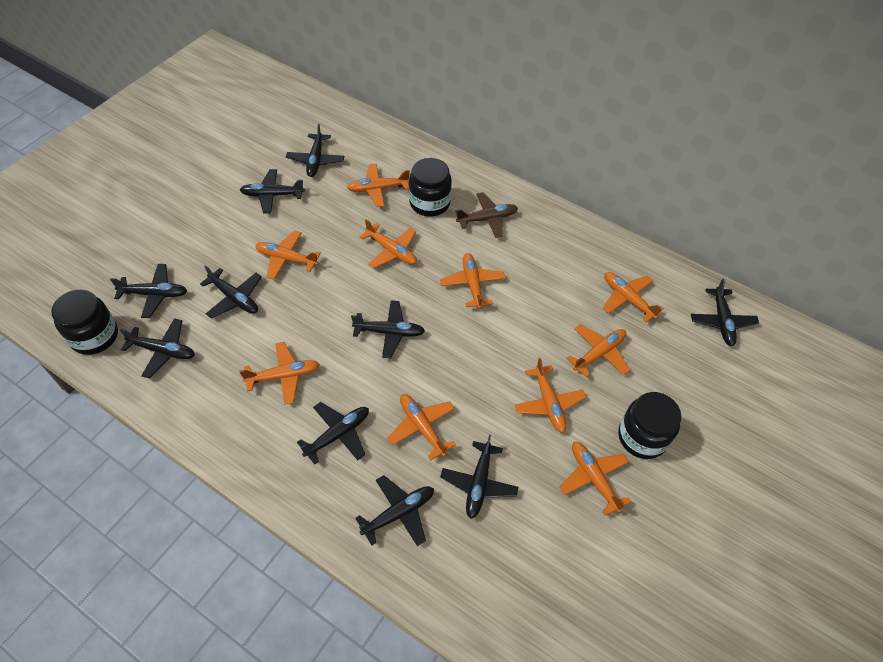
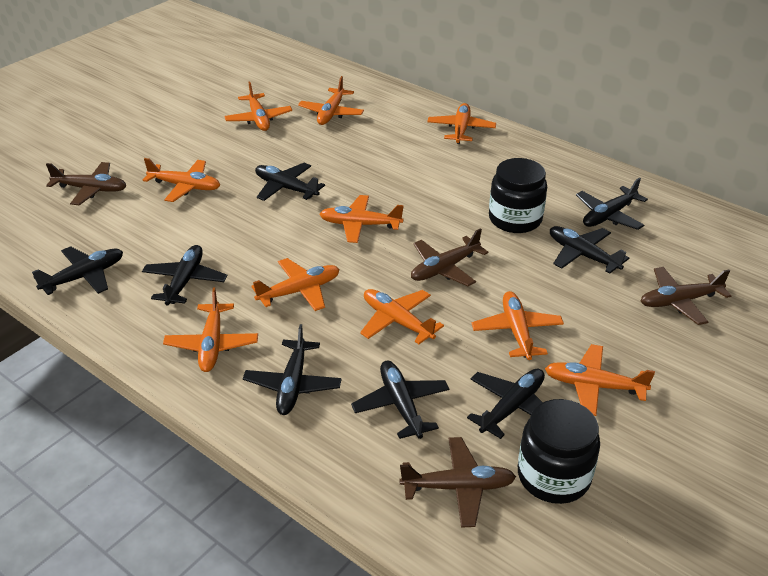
black jar: 3 -> 2
black plane: 10 -> 8
brown plane: 1 -> 4

